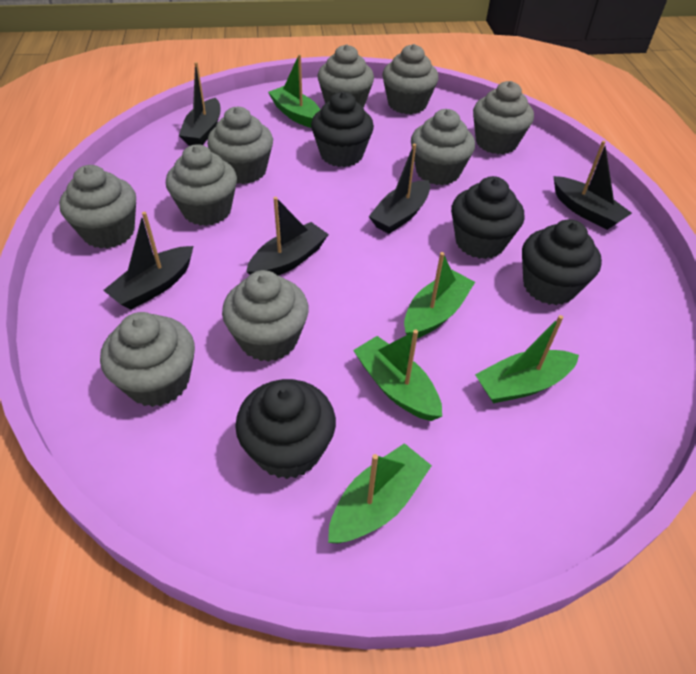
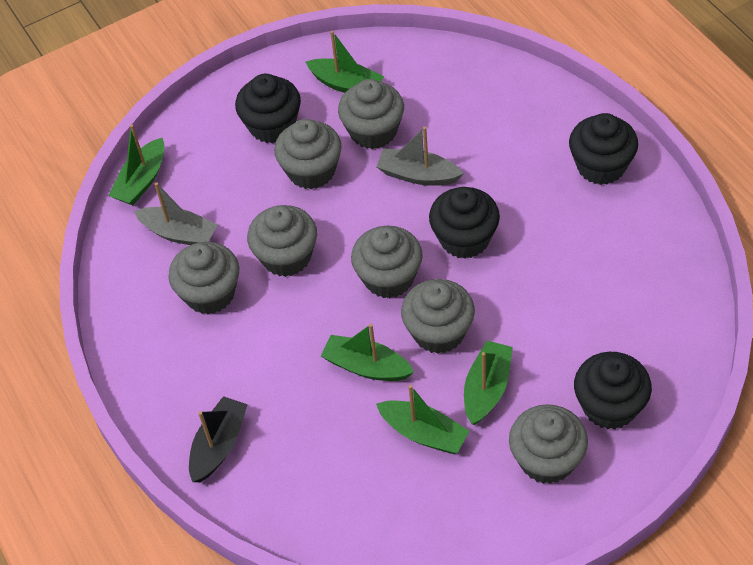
black boat: 5 -> 1
grey boat: 0 -> 2
grey cupcake: 9 -> 7

